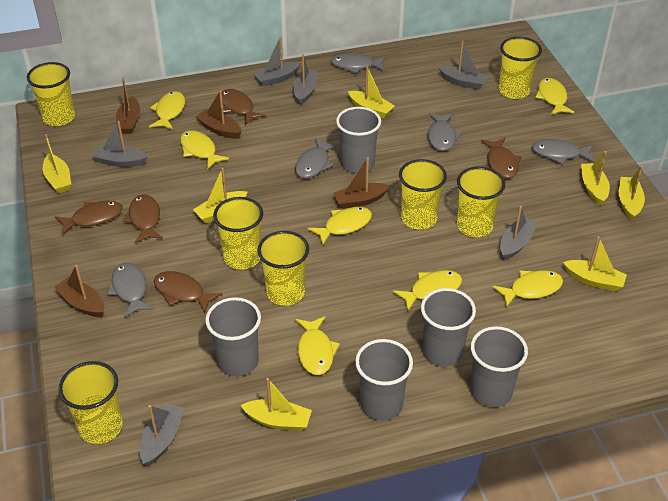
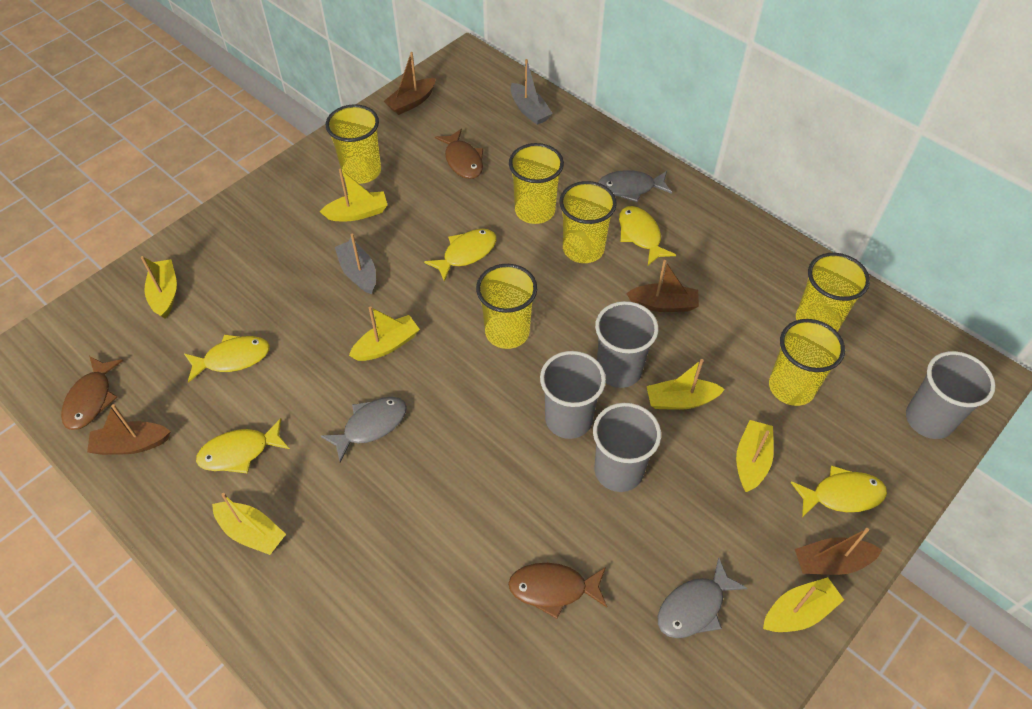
brown fish: 5 -> 3
grey boat: 6 -> 2
grey cup: 5 -> 4
grey fish: 5 -> 3
yellow cup: 7 -> 6
yellow fish: 7 -> 5

